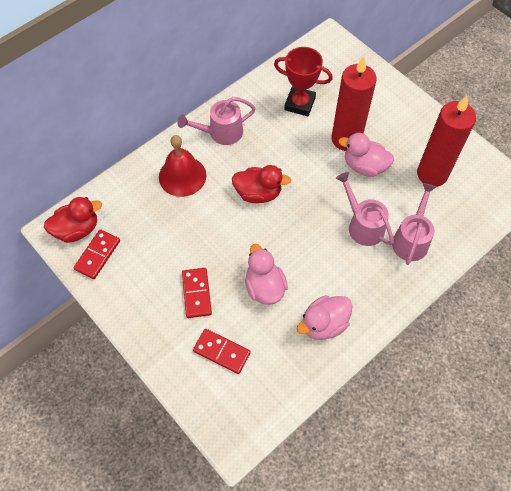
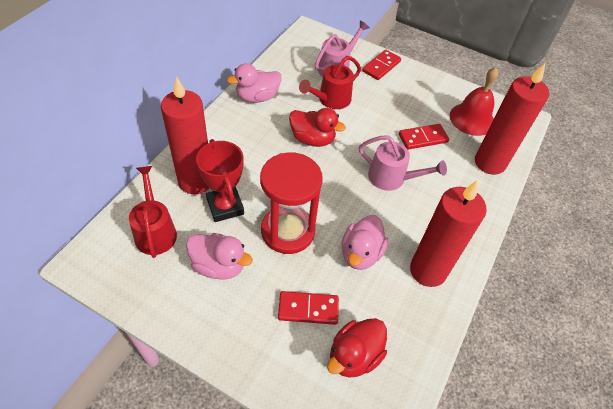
pink watering can: 3 -> 2
red candle: 2 -> 3
red hourglass: 0 -> 1
red watering can: 0 -> 2

